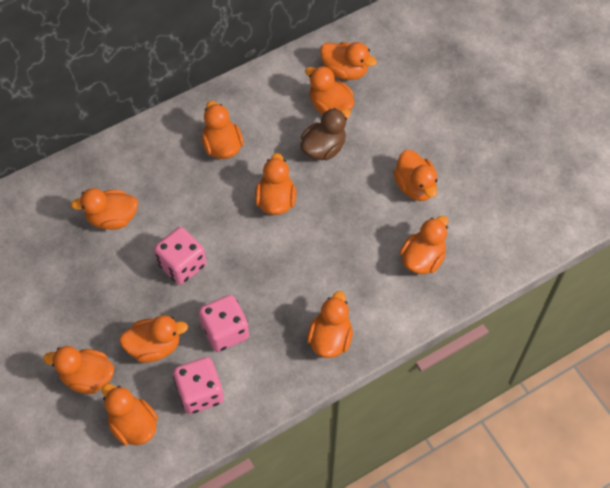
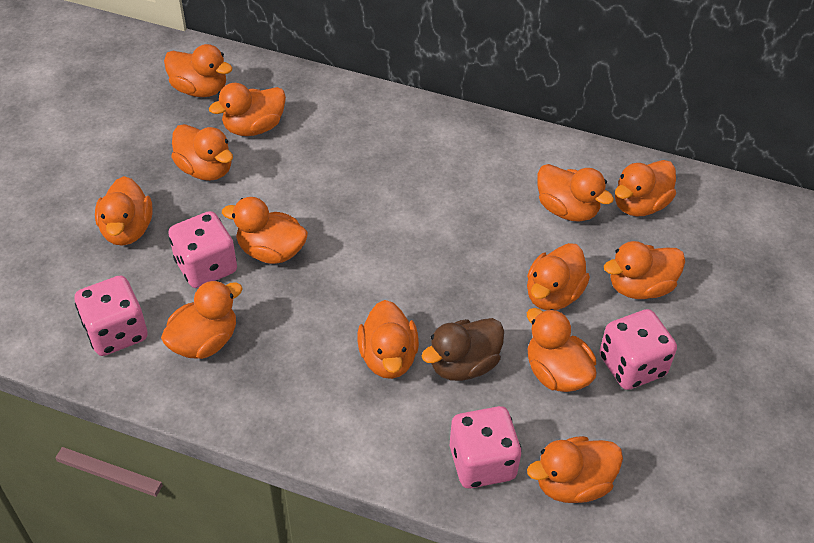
orange duck: 11 -> 13
pink dice: 3 -> 4

